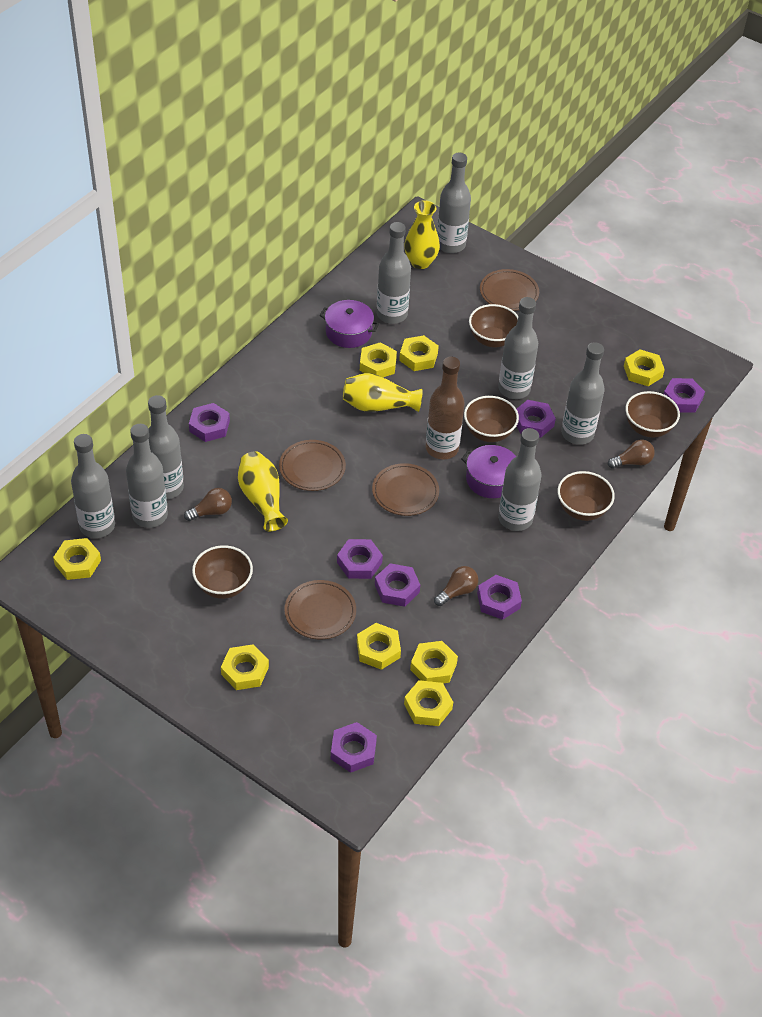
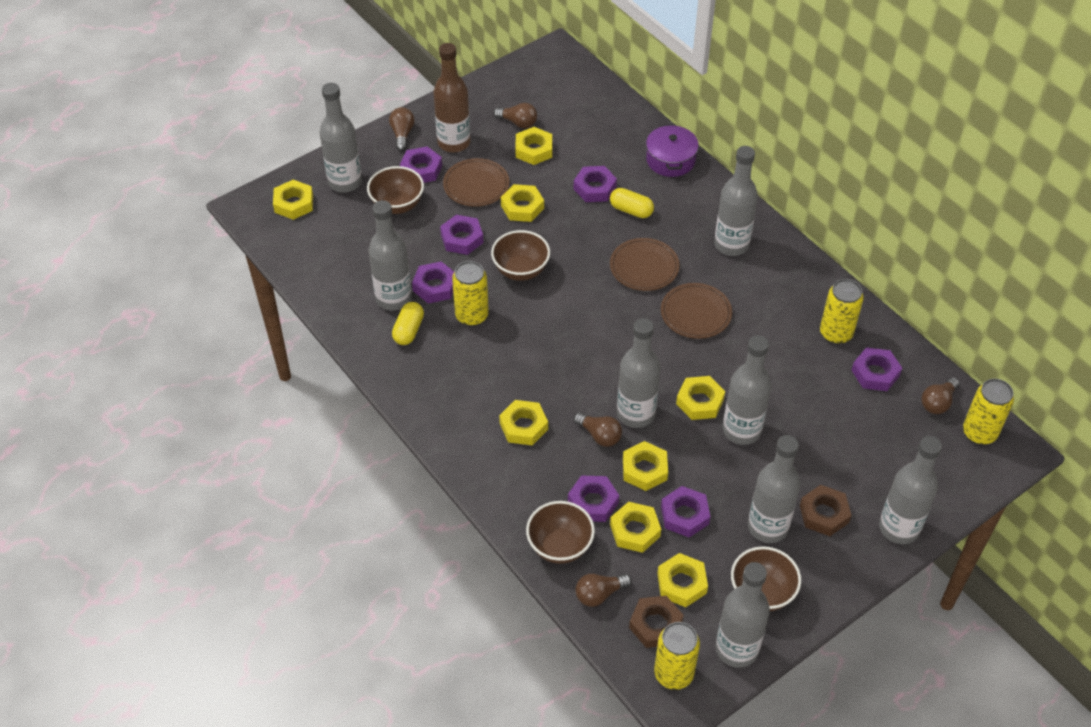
brown bowl: 5 -> 4
brown light bulb: 3 -> 5
brown nut: 0 -> 2
brown plate: 4 -> 3
purple pot: 2 -> 1
yellow can: 0 -> 4
yellow capsule: 0 -> 2
yellow vase: 3 -> 0

